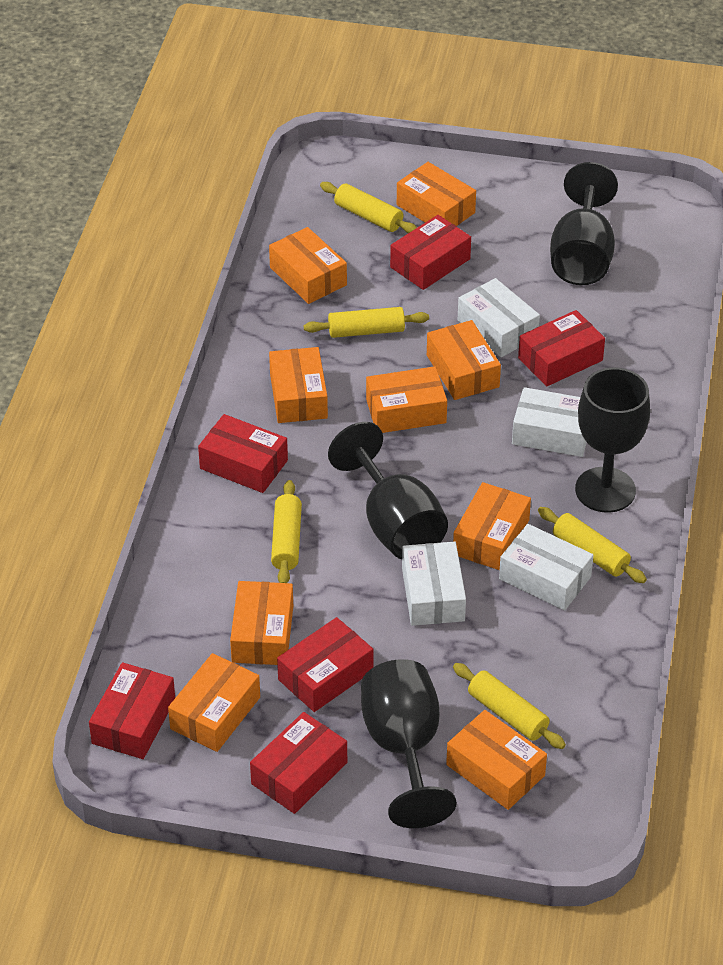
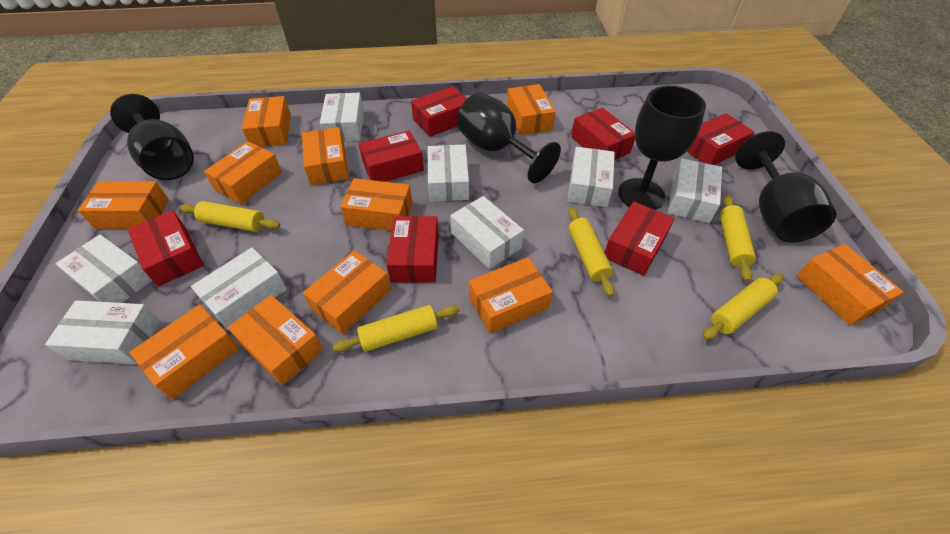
orange box: 9 -> 11
red box: 6 -> 7
white box: 4 -> 8

